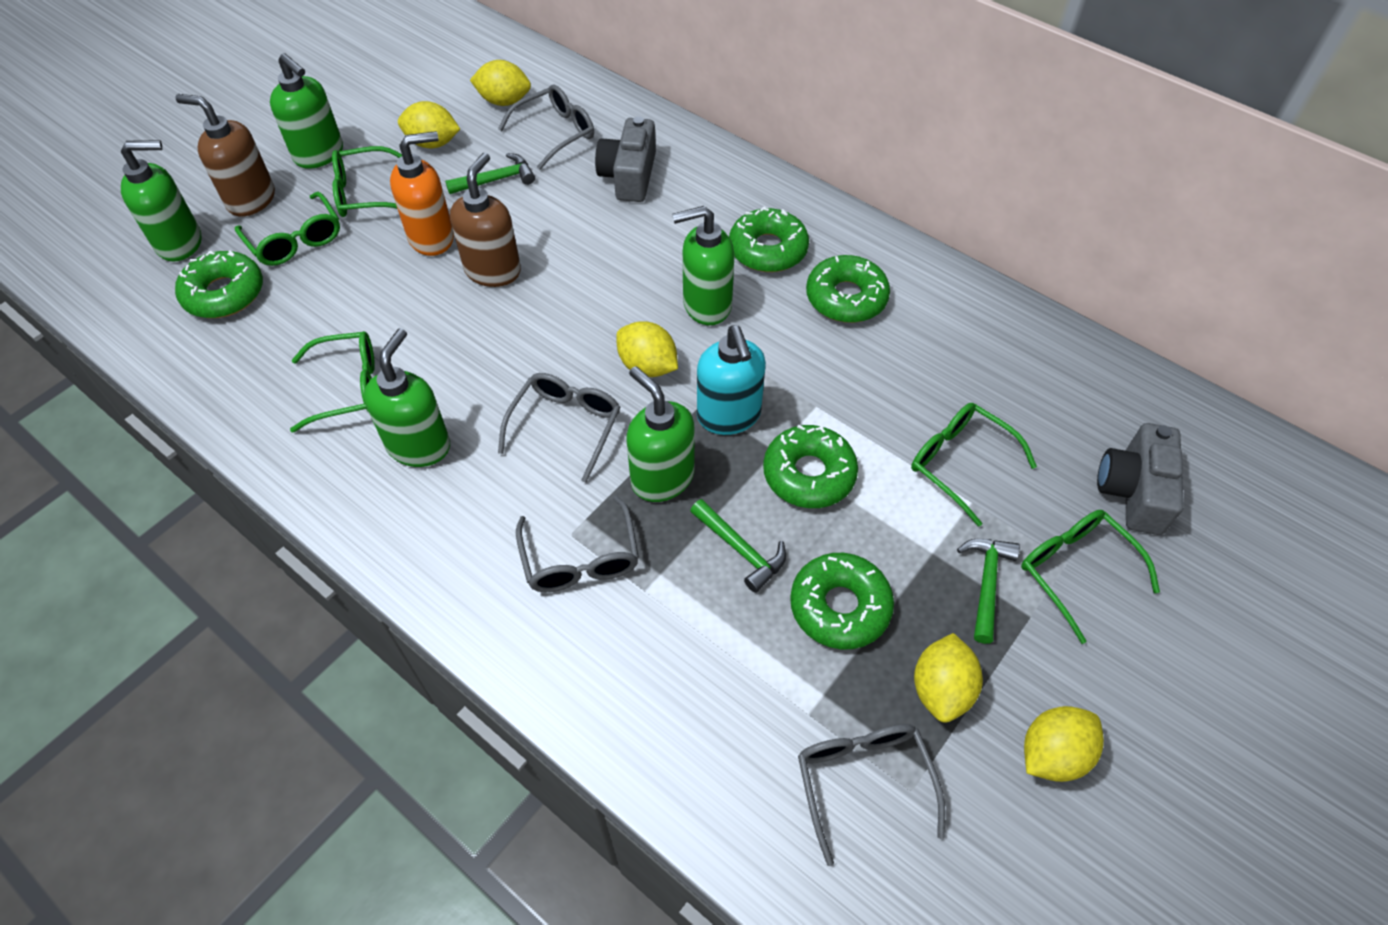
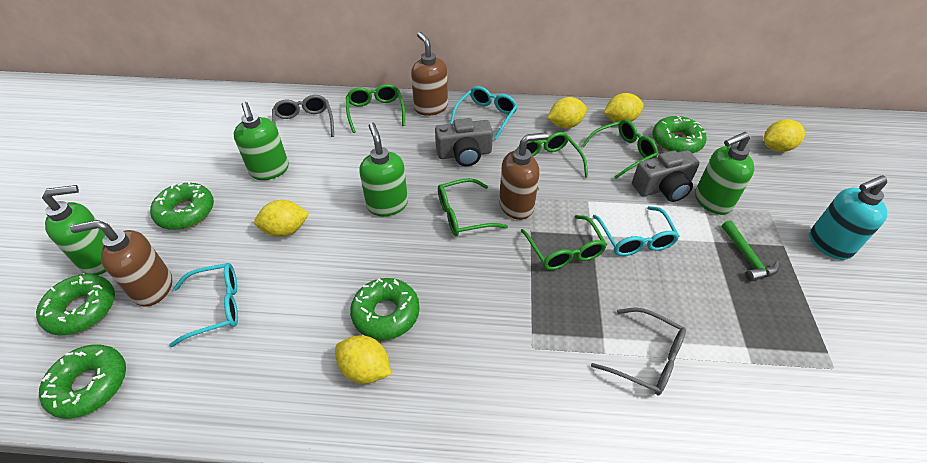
brown soap dispenser: 2 -> 3
green hammer: 3 -> 1
green soap dispenser: 5 -> 4
grey glasses: 4 -> 2
orange soap dispenser: 1 -> 0
turquoise glasses: 0 -> 3

